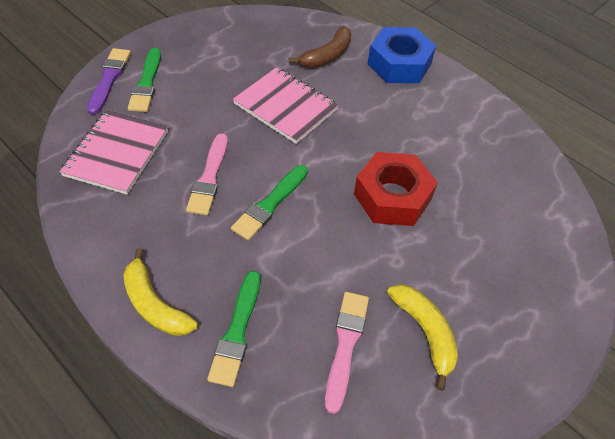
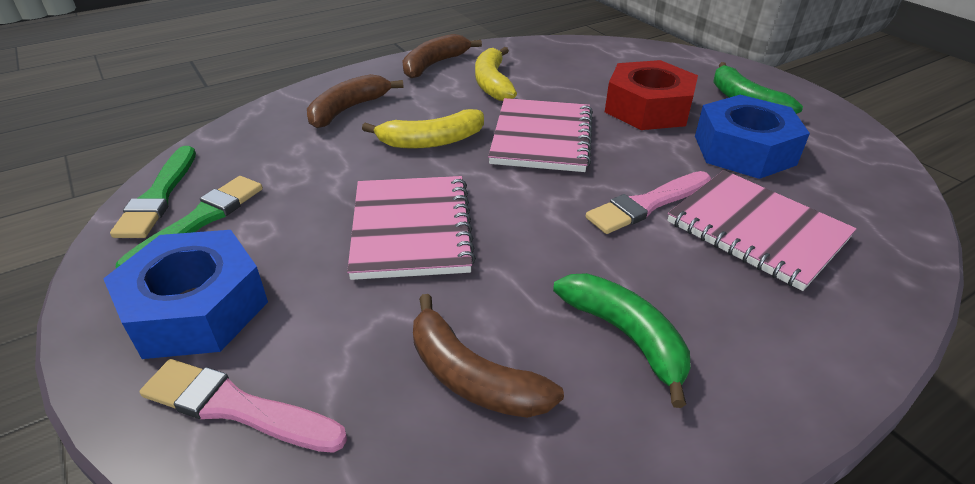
blue nut: 1 -> 2
brown banana: 1 -> 3
green banana: 0 -> 2
green brush: 3 -> 2
pink notebook: 2 -> 3
purple brush: 1 -> 0

